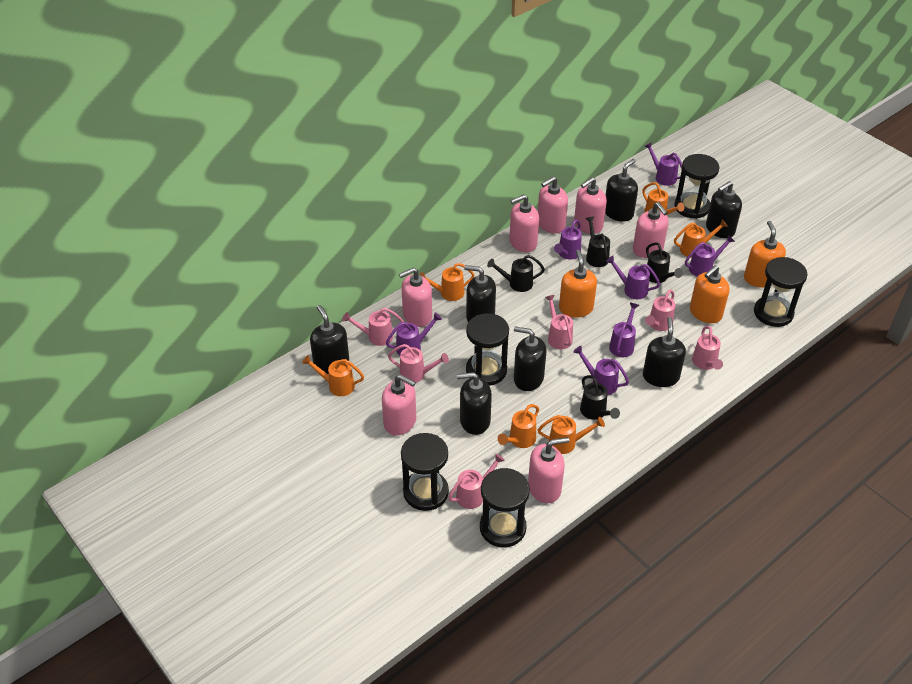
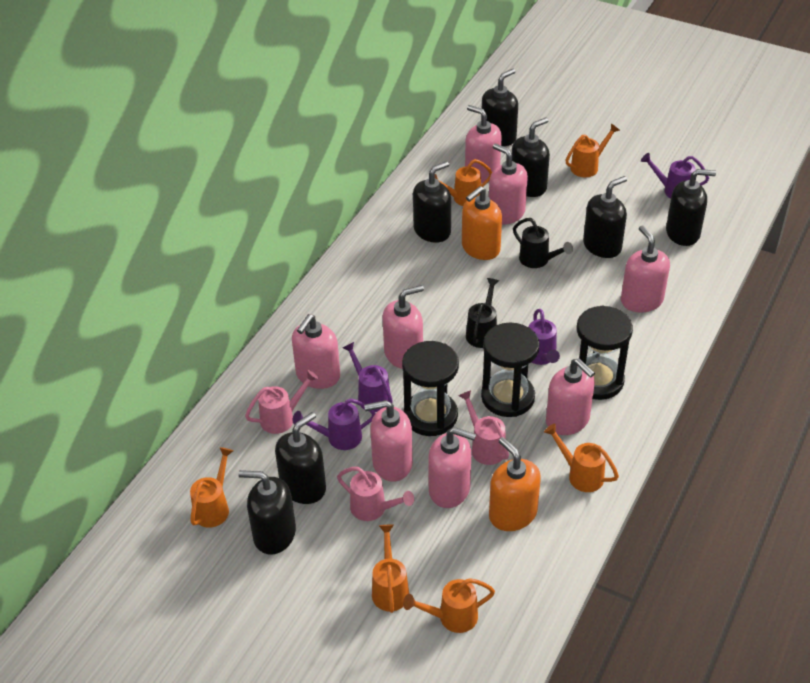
black hourglass: 5 -> 3
black watering can: 4 -> 2
orange soap dispenser: 3 -> 2
pink soap dispenser: 7 -> 8
pink watering can: 6 -> 3
purple watering can: 7 -> 4

